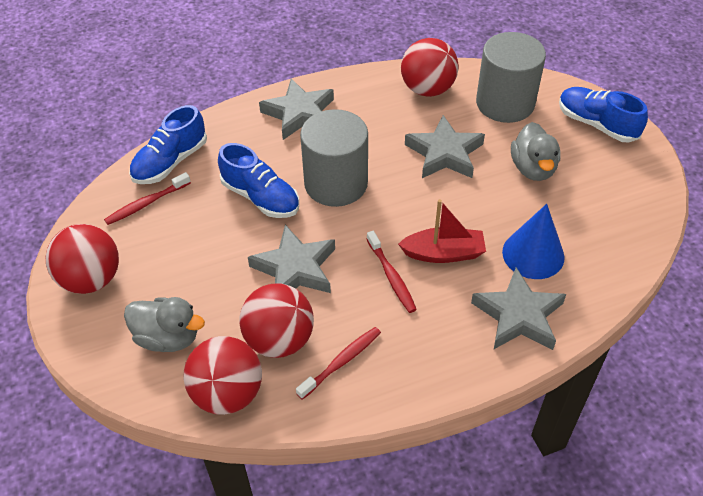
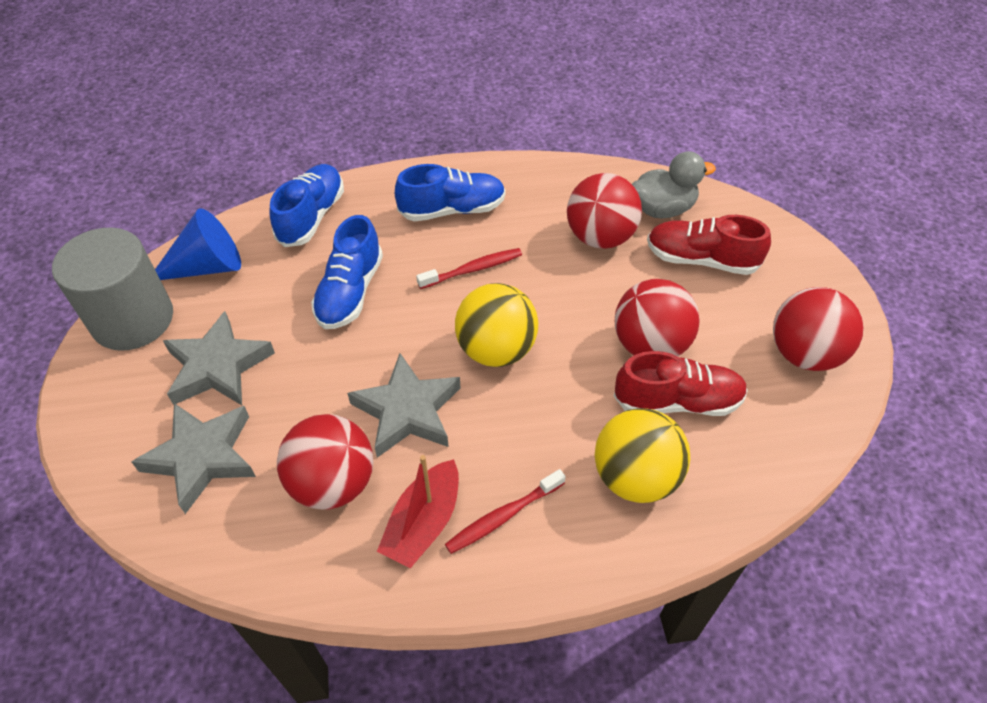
grey cylinder: 2 -> 1
grey duck: 2 -> 1
grey star: 4 -> 3
red shoe: 0 -> 2
red toothbrush: 3 -> 2
yellow ball: 0 -> 2

